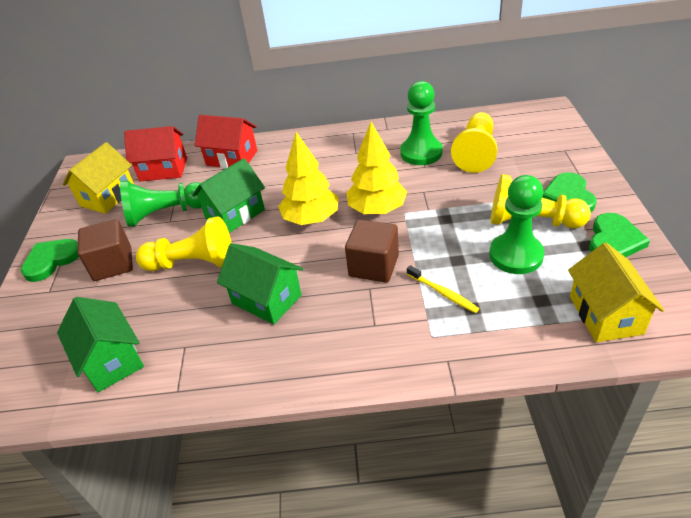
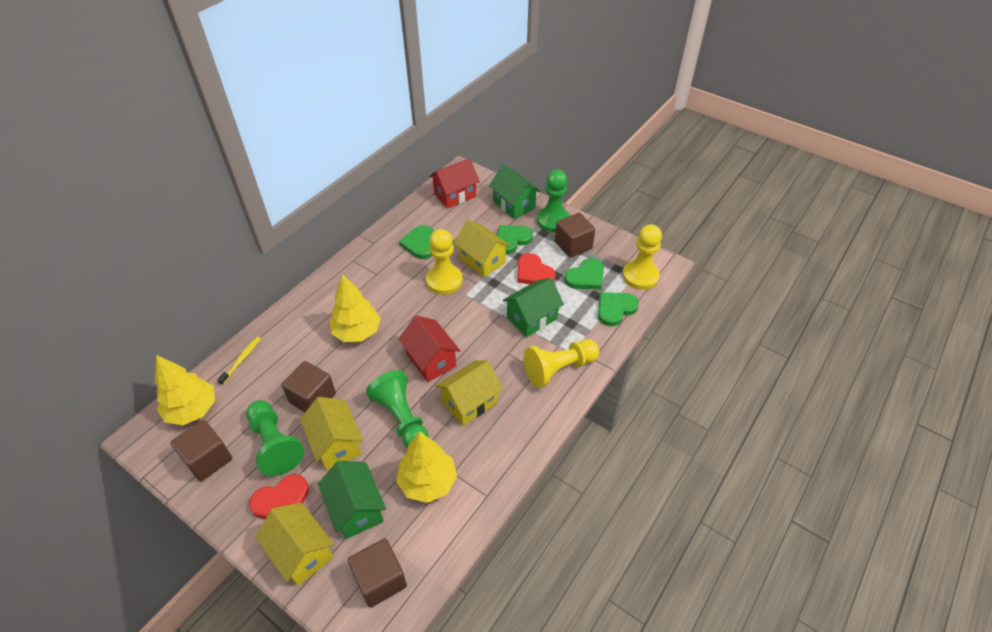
brown cube: 2 -> 4
green heart: 3 -> 4
red heart: 0 -> 2
yellow house: 2 -> 4
yellow tree: 2 -> 3

